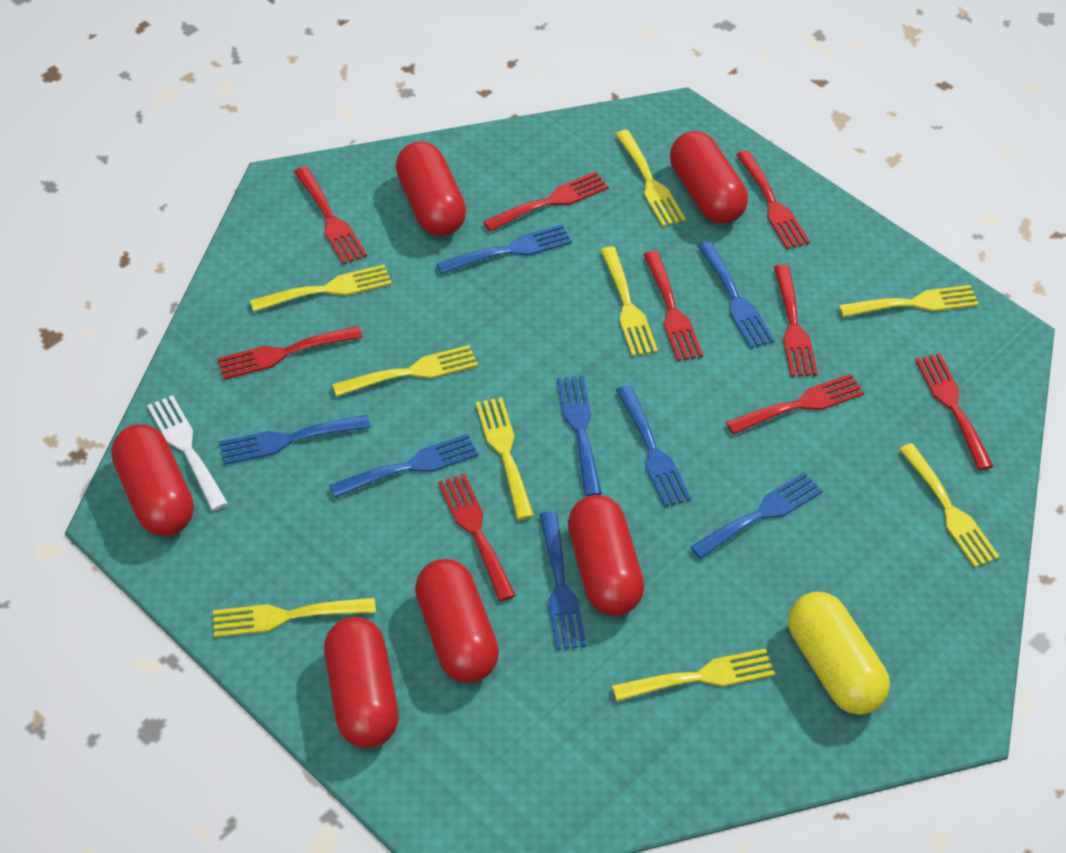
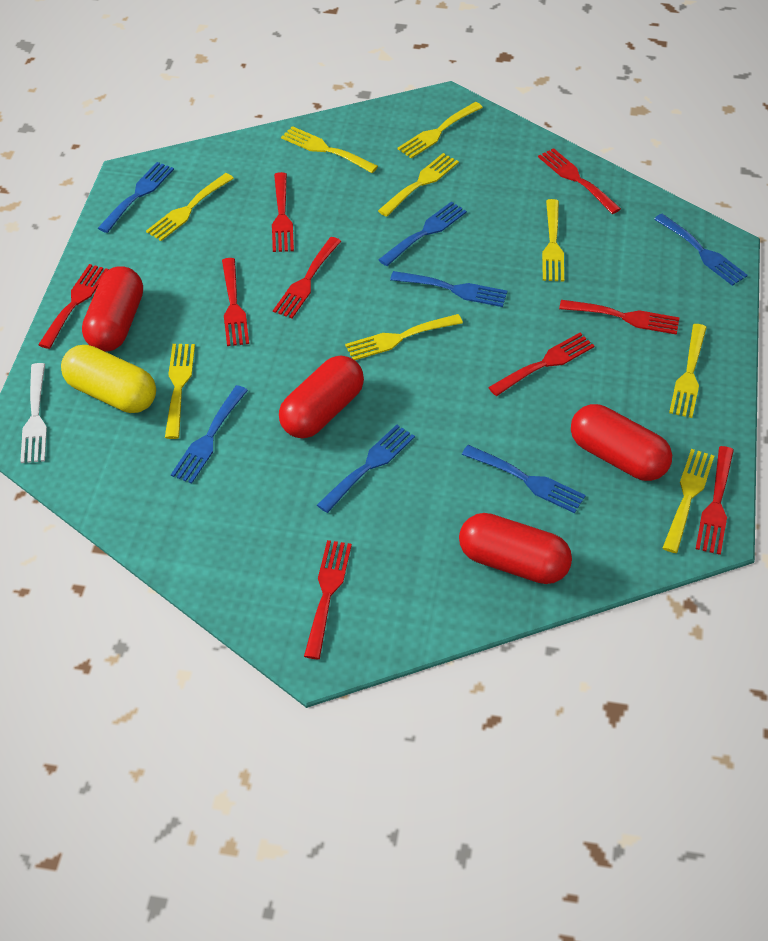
blue fork: 8 -> 7
red capsule: 6 -> 4

